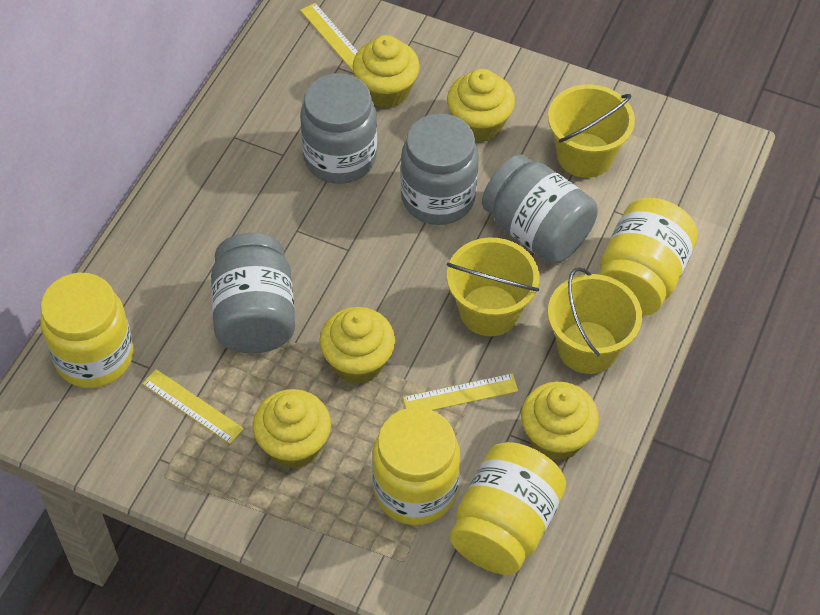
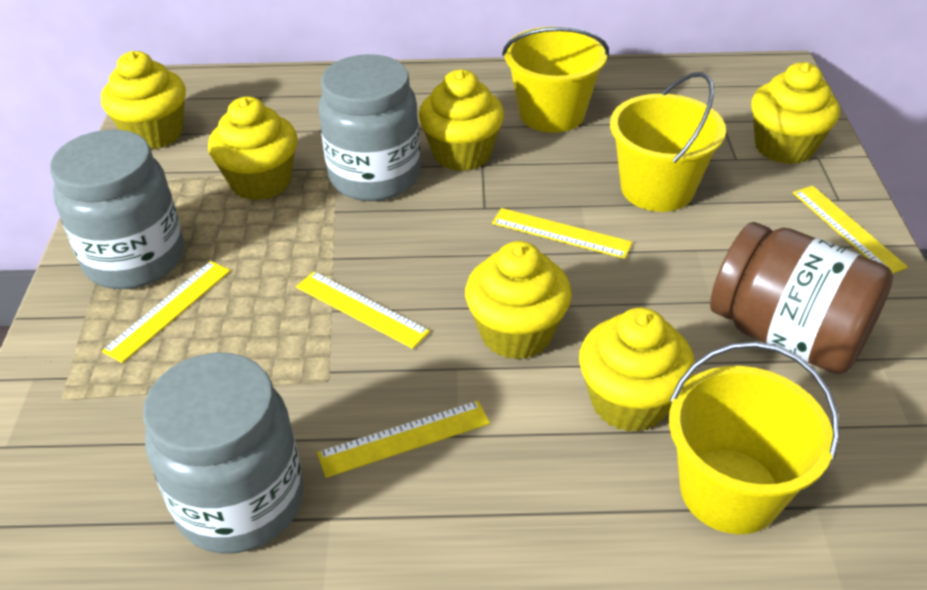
brown jar: 0 -> 1
grey jar: 4 -> 3
yellow cupcake: 5 -> 6
yellow jar: 4 -> 0
yellow ruler: 3 -> 5

